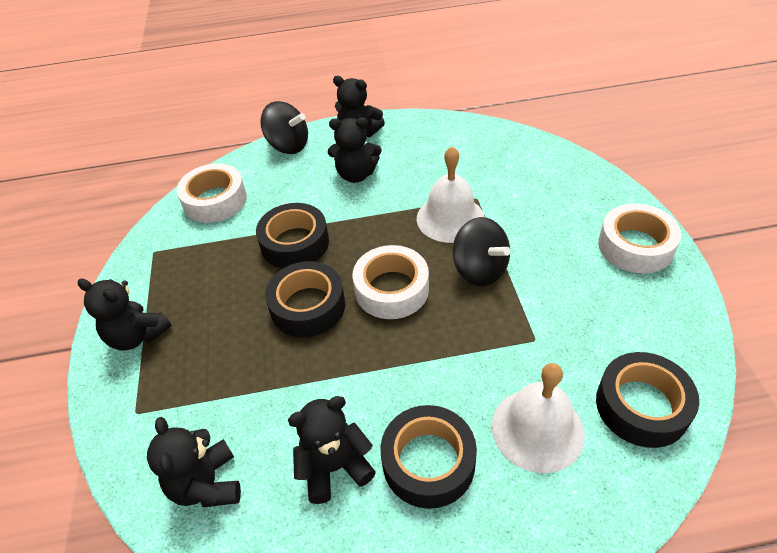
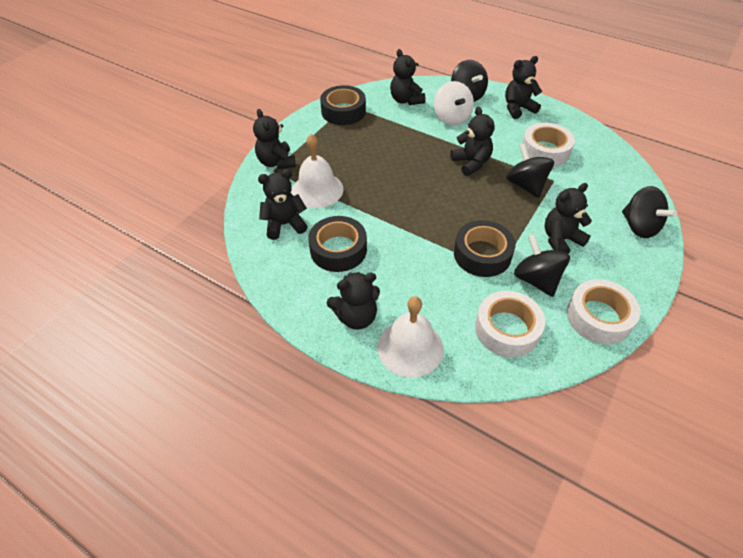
black spinning top: 2 -> 4
black tape: 4 -> 3
black teddy bear: 5 -> 7
white spinning top: 0 -> 1

